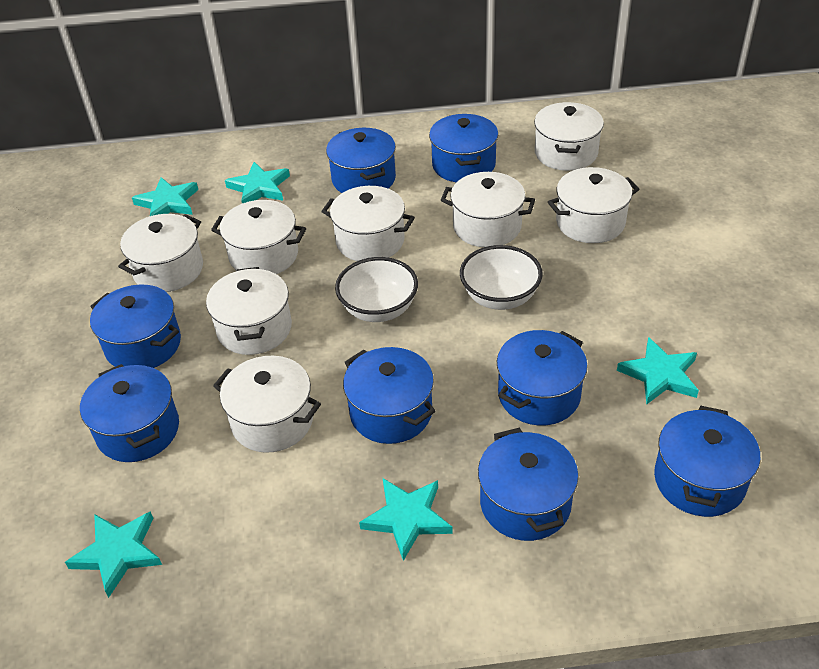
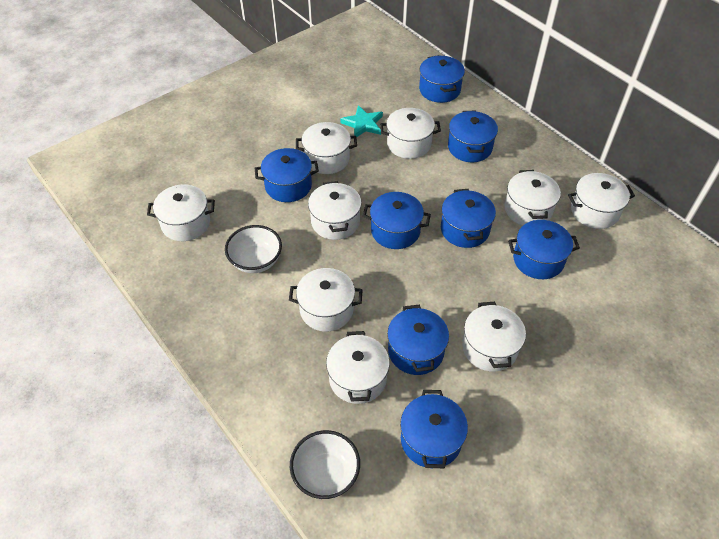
turquoise star: 5 -> 1
white pot: 8 -> 9

